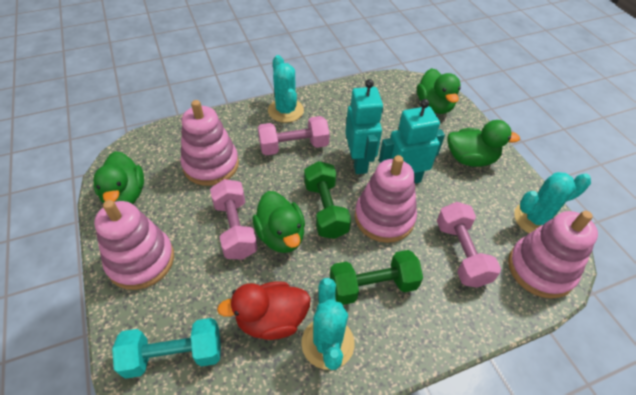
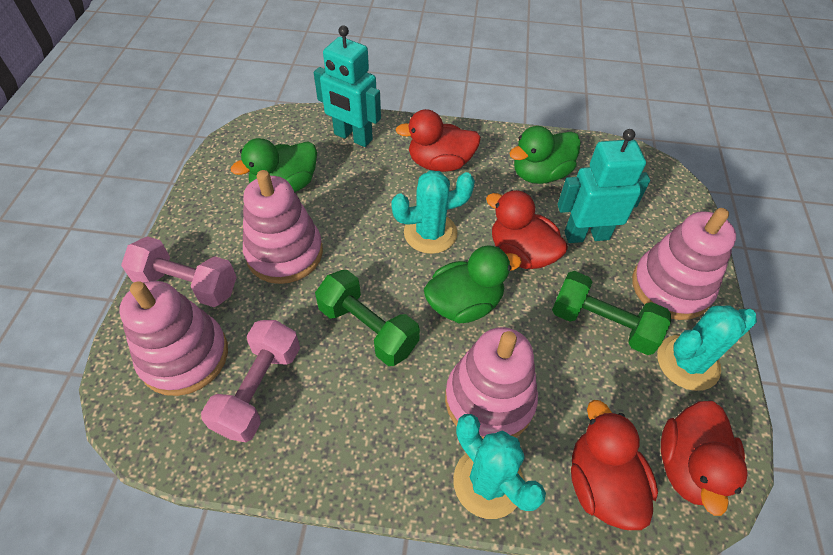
green duck: 4 -> 3
pink dumbbell: 3 -> 2
red duck: 1 -> 4
turquoise dumbbell: 1 -> 0

